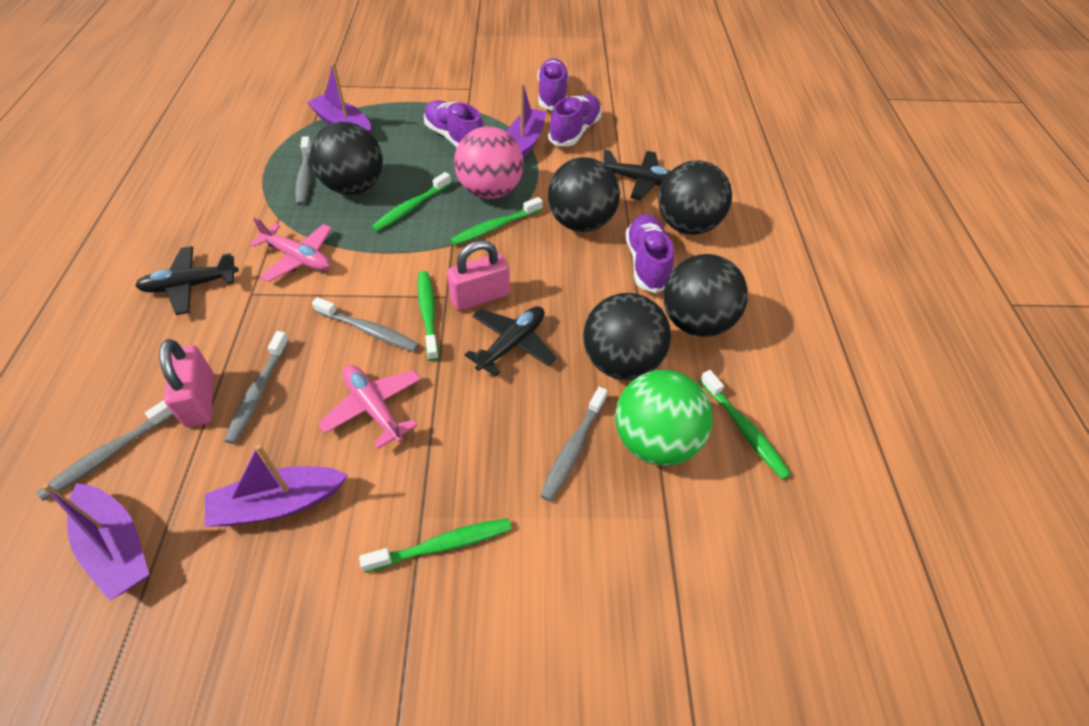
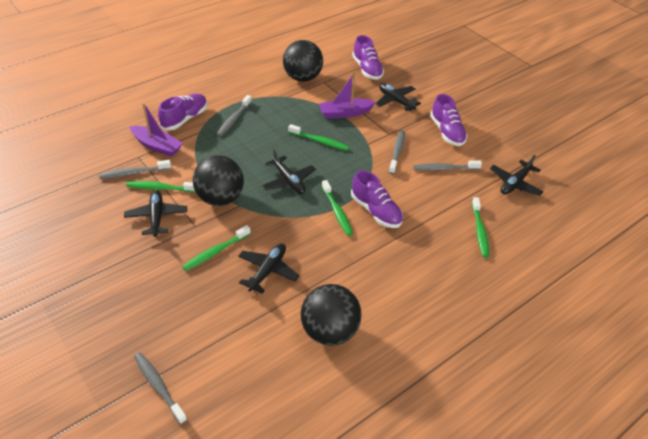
black ball: 5 -> 3
black plane: 3 -> 5
green ball: 1 -> 0
pink ball: 1 -> 0
pink padlock: 2 -> 0
pink plane: 2 -> 0
purple boat: 4 -> 2

